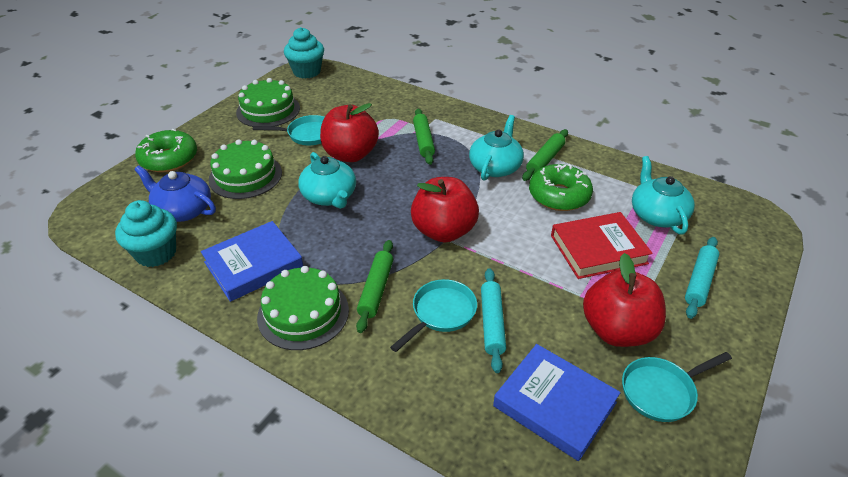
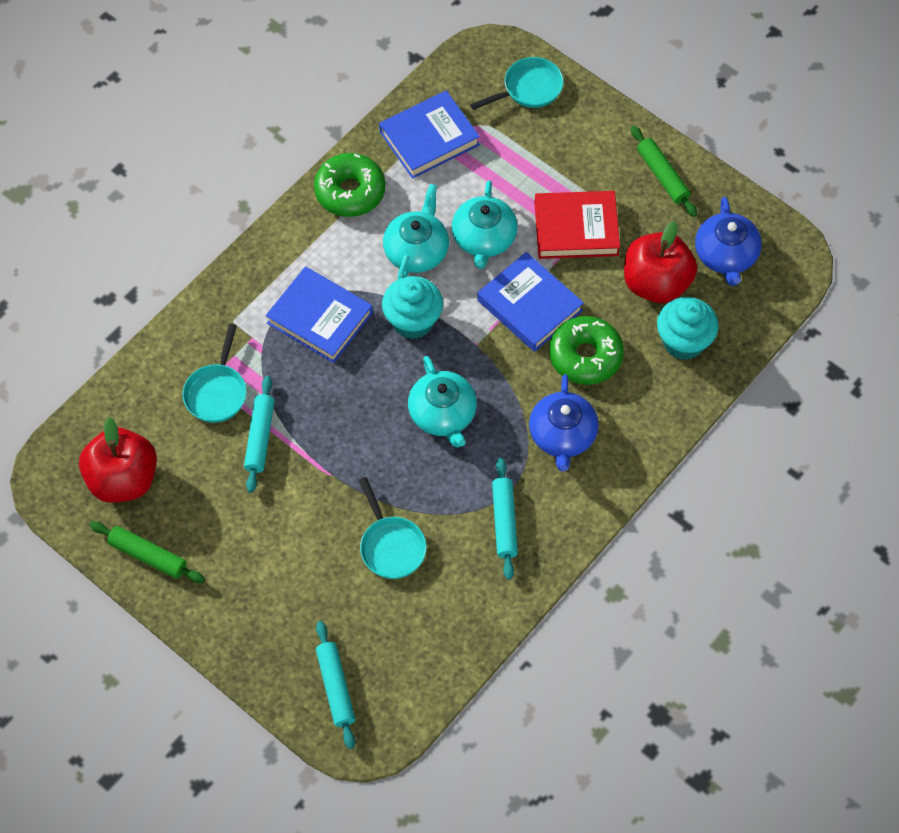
blue book: 2 -> 3
blue teapot: 1 -> 2
green cake: 3 -> 0
green rolling pin: 3 -> 2
red apple: 3 -> 2
turquoise rolling pin: 2 -> 3

